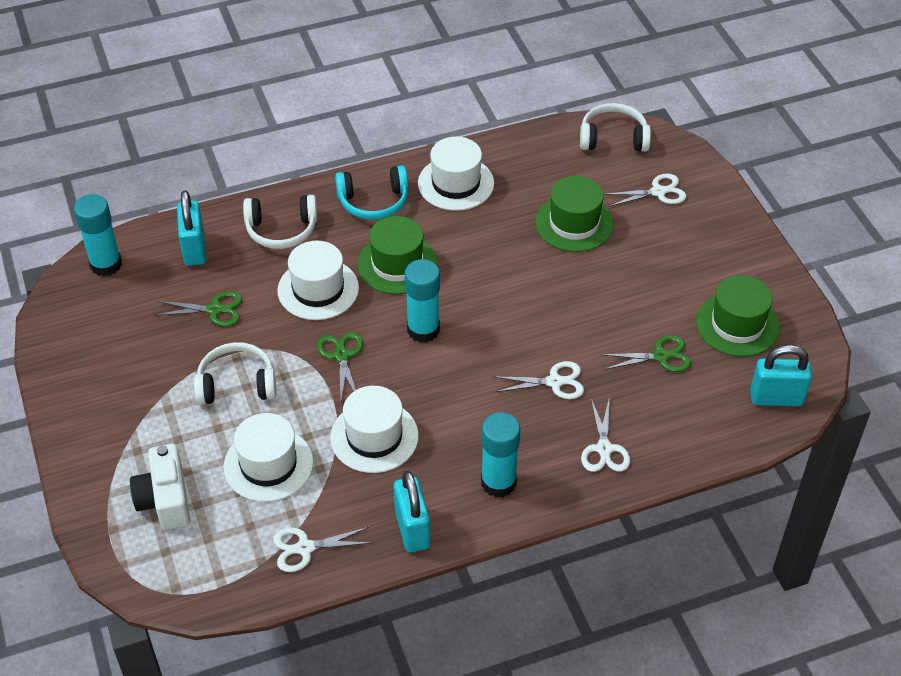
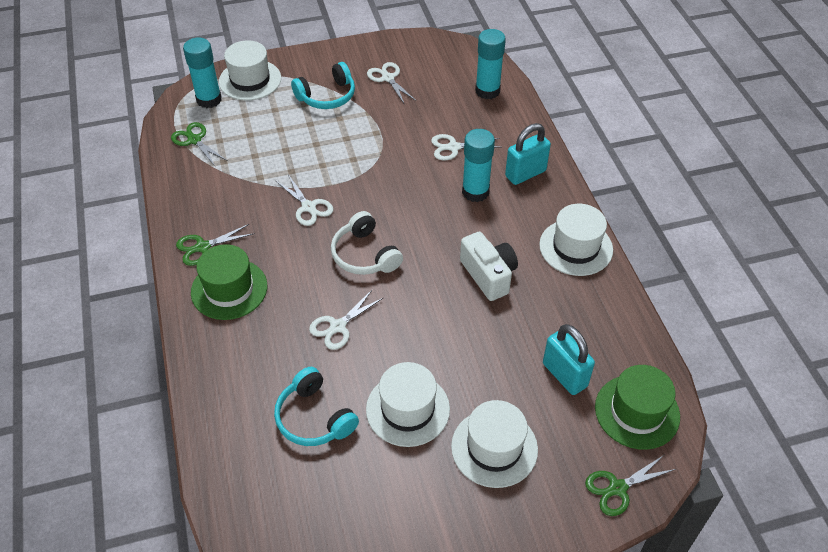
green hat: 3 -> 2
turquoise headphones: 1 -> 2
turquoise padlock: 3 -> 2
white headphones: 3 -> 1

